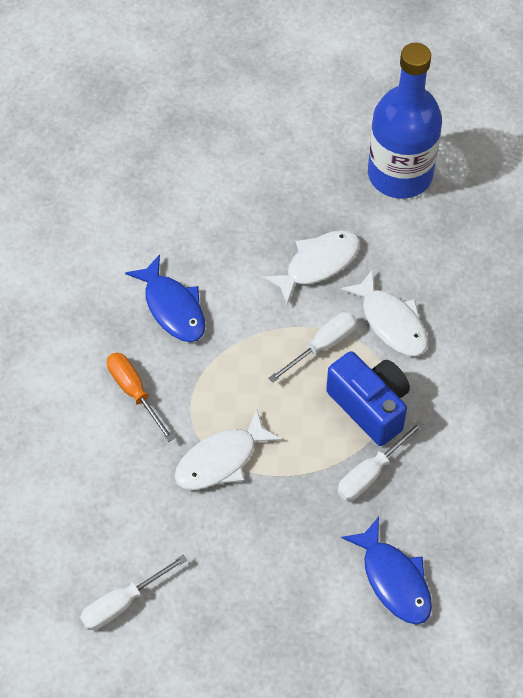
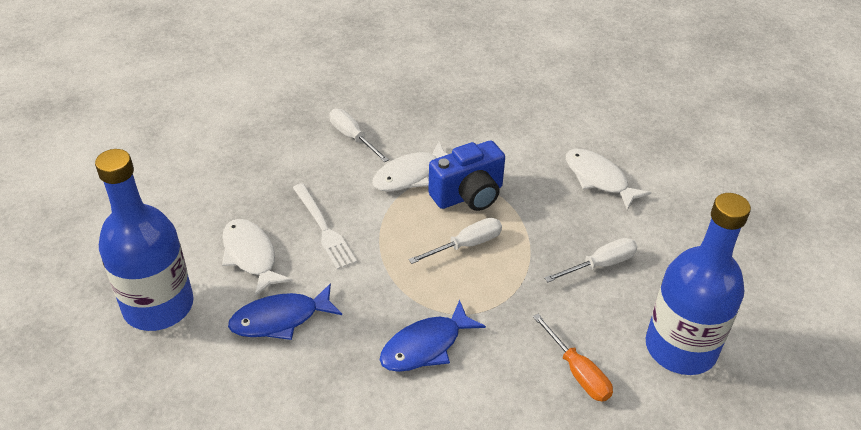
blue bottle: 1 -> 2
white fork: 0 -> 1

